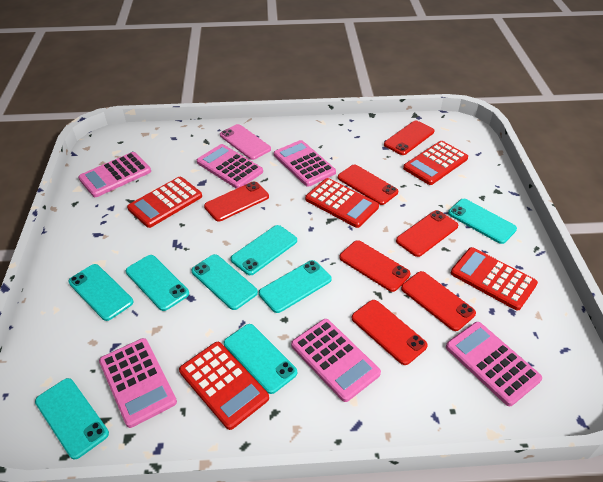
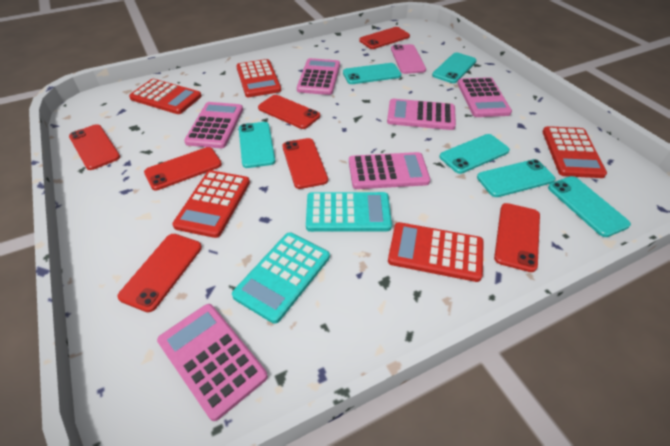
turquoise calculator: 0 -> 2
turquoise phone: 8 -> 6

